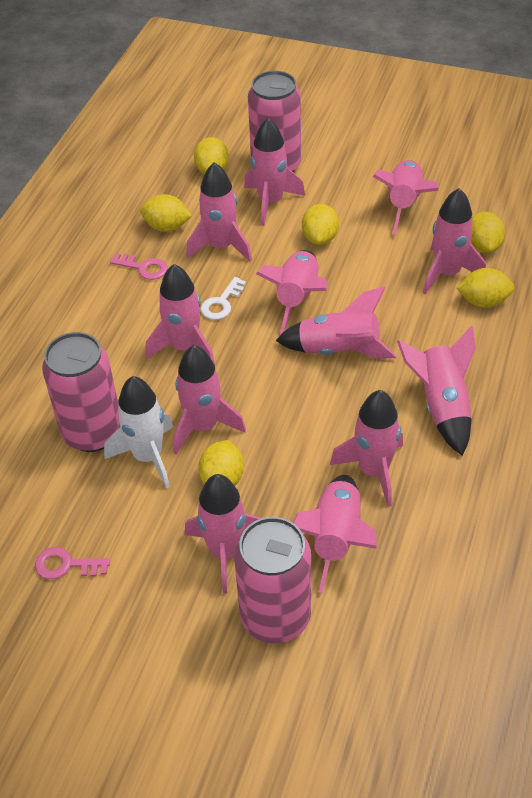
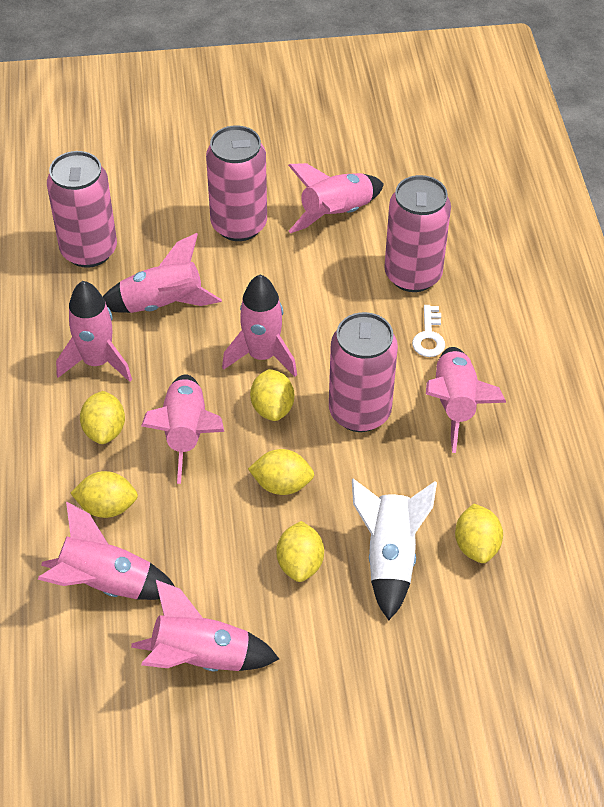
pink can: 3 -> 4
pink key: 2 -> 0
pink rocket: 12 -> 8

